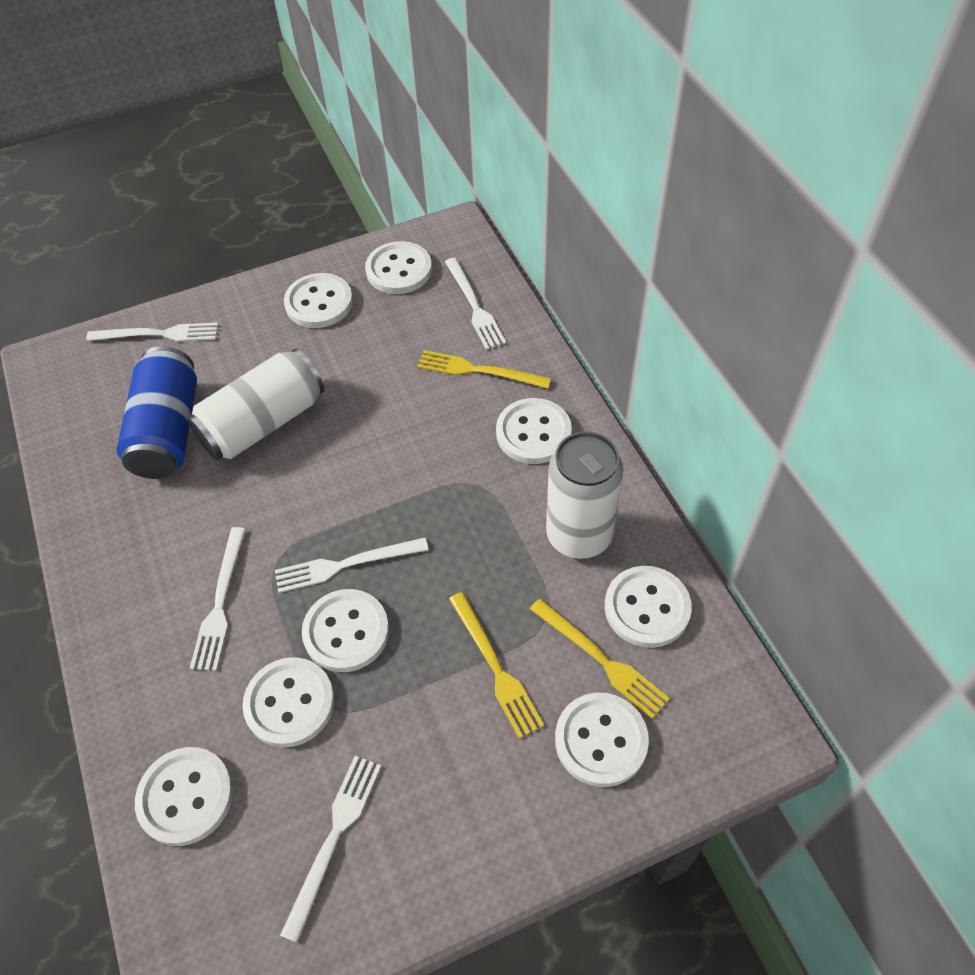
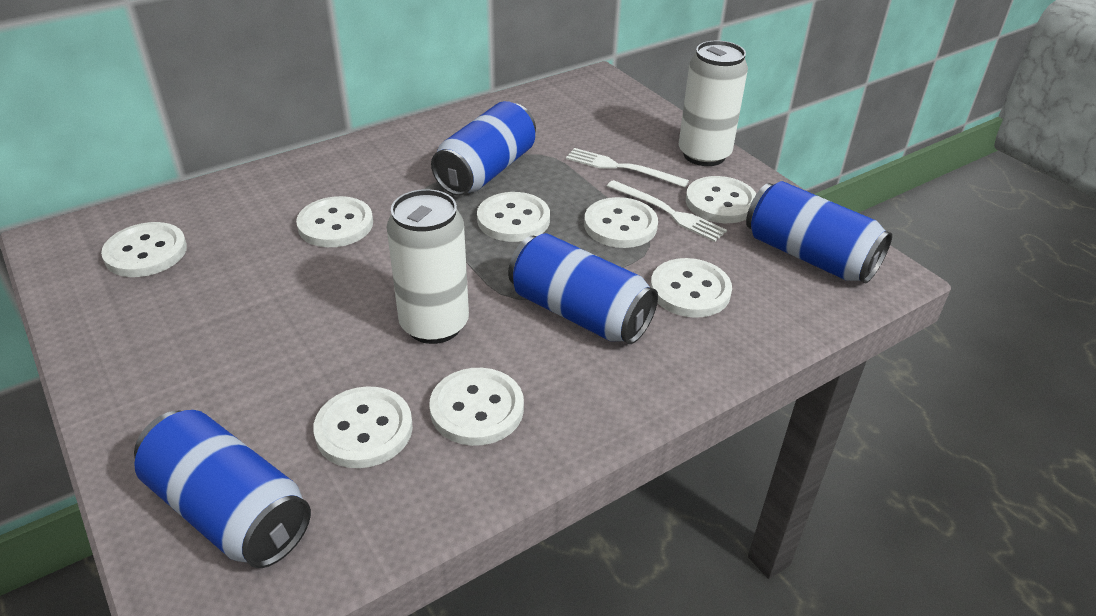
blue can: 1 -> 4
white fork: 5 -> 2
yellow fork: 3 -> 0

